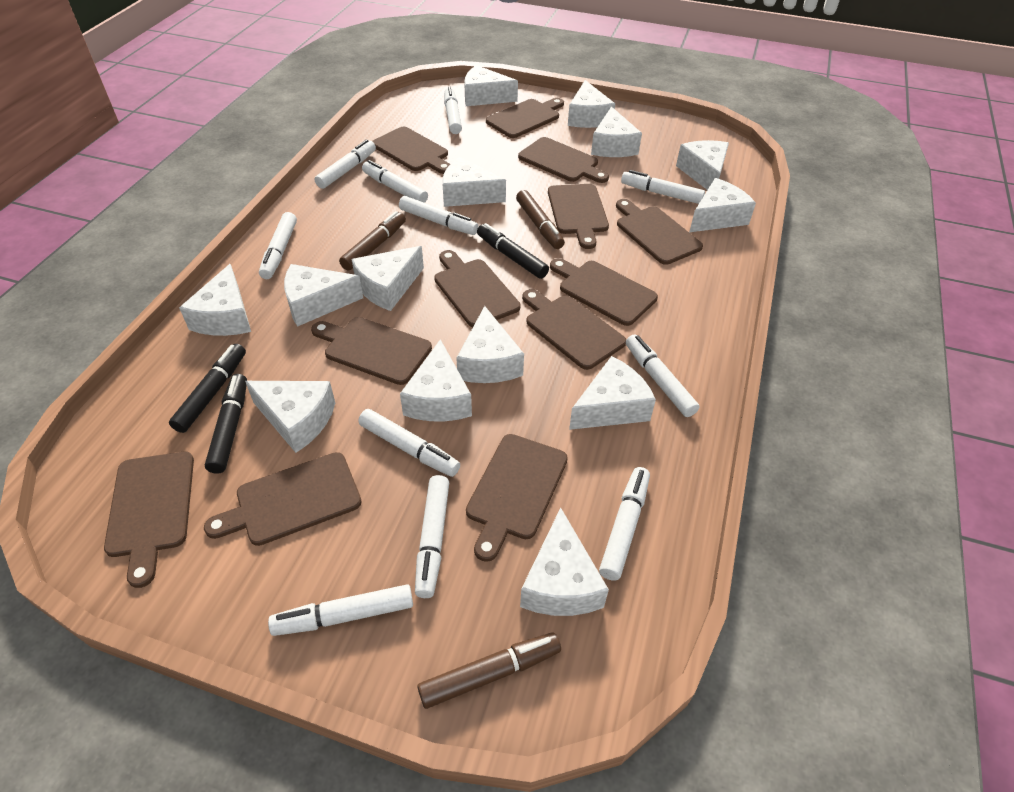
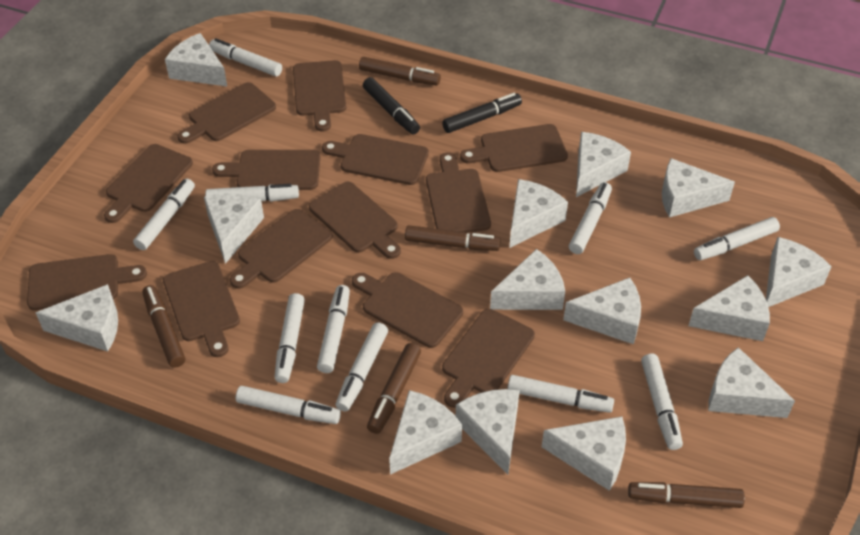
black marker: 3 -> 2
brown cutting board: 12 -> 13
brown marker: 3 -> 5

